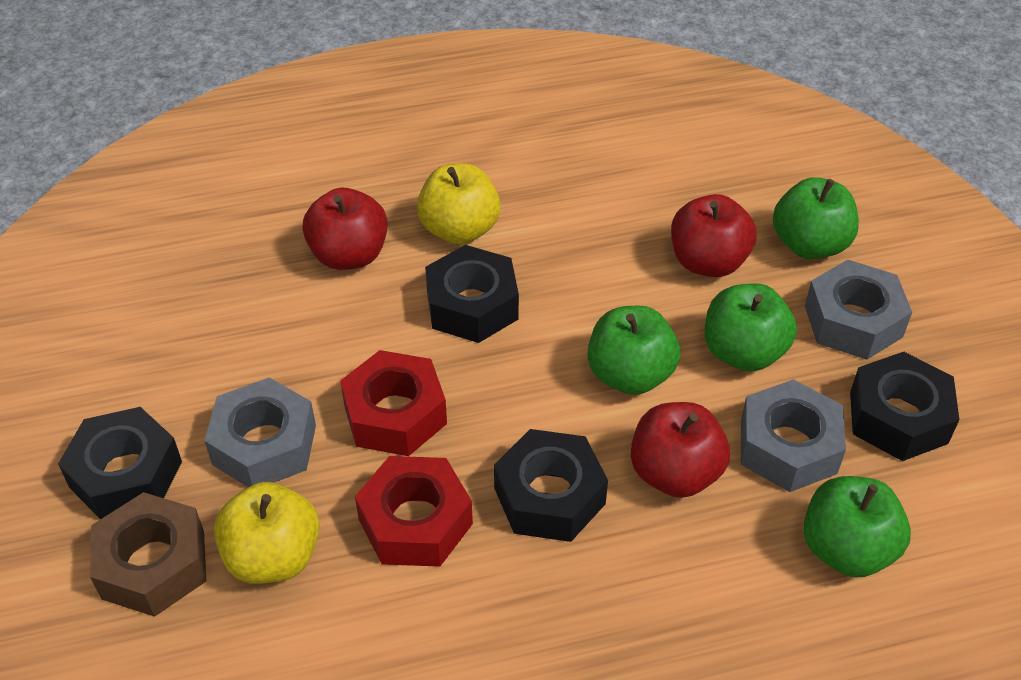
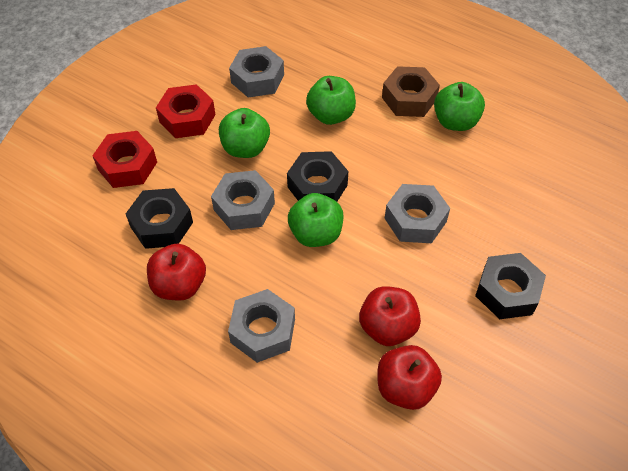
black nut: 4 -> 3
grey nut: 3 -> 4
yellow apple: 2 -> 0

